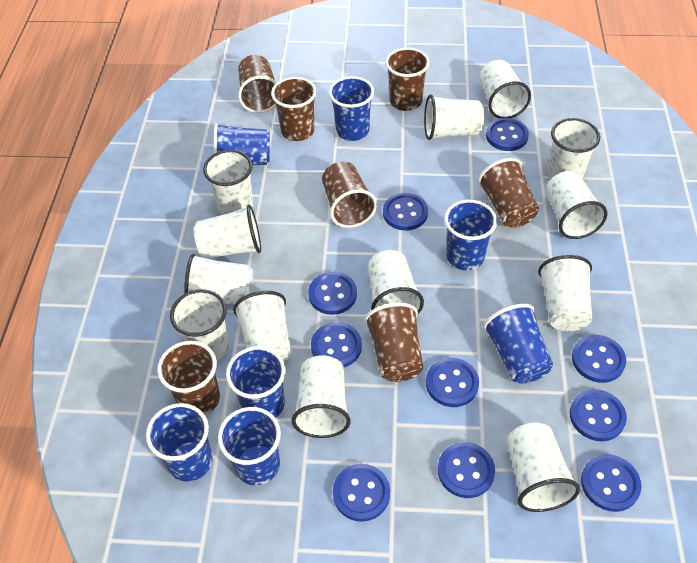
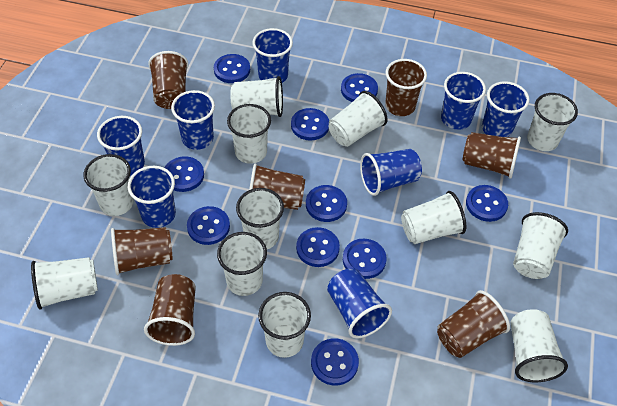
blue cup: 7 -> 8
white cup: 13 -> 12

